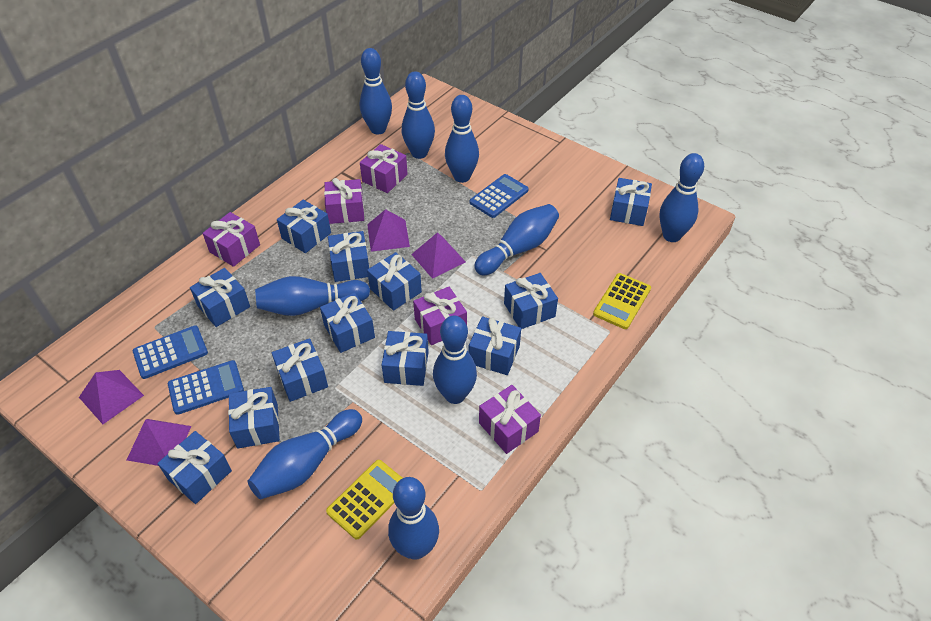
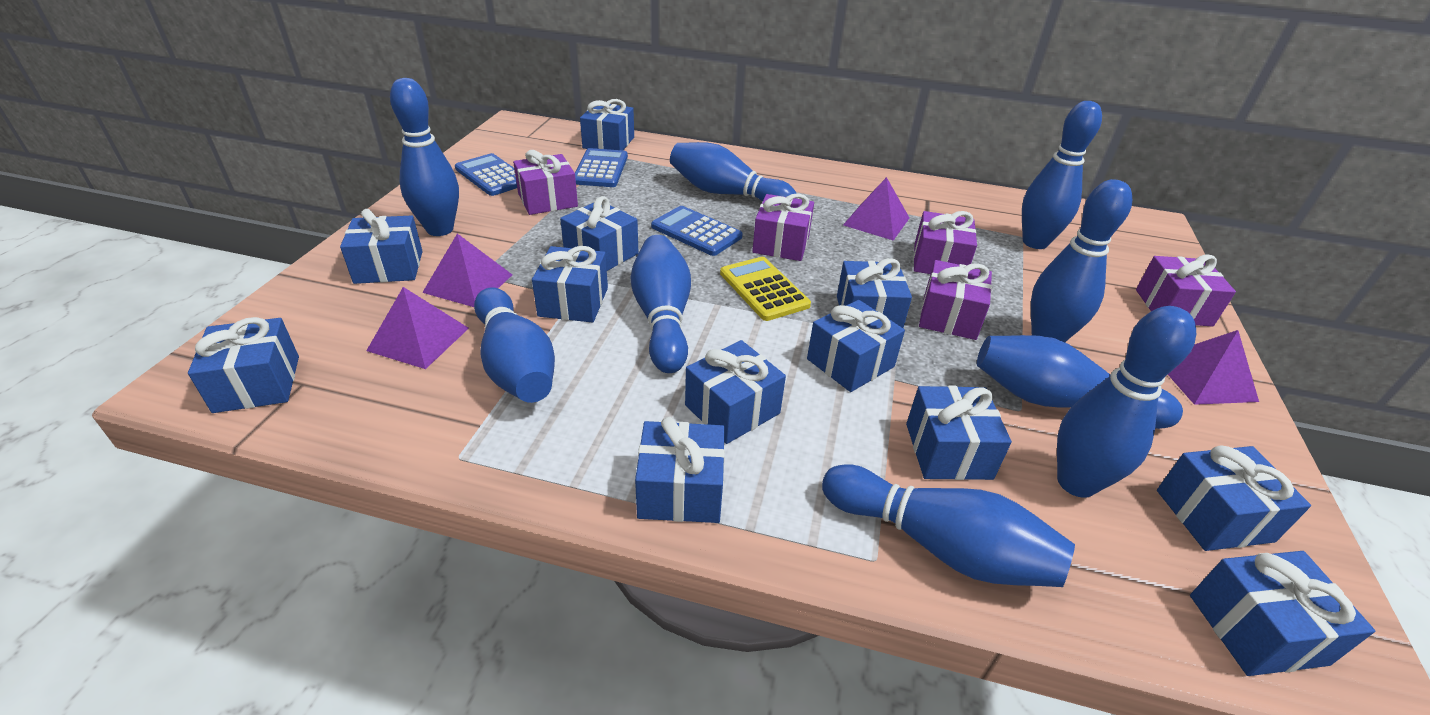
yellow calculator: 2 -> 1

